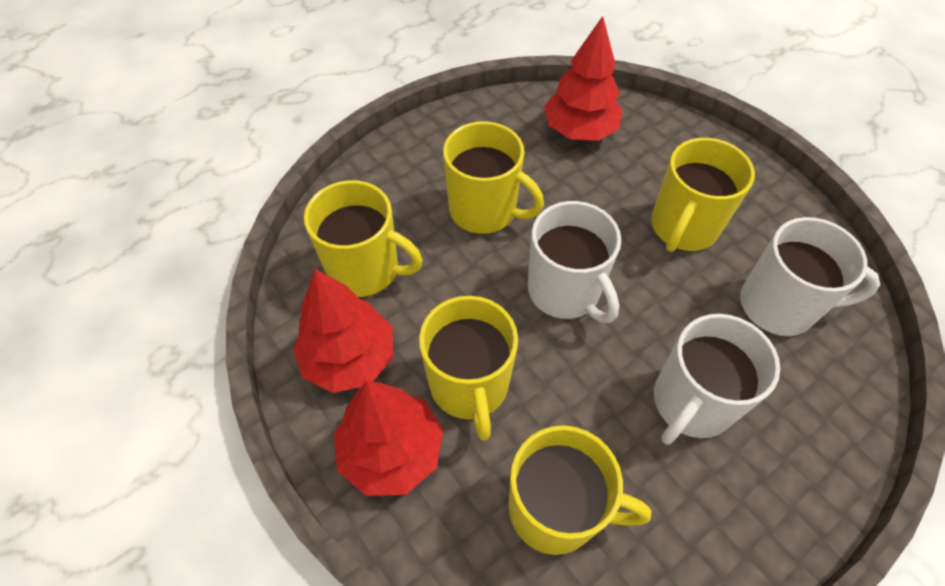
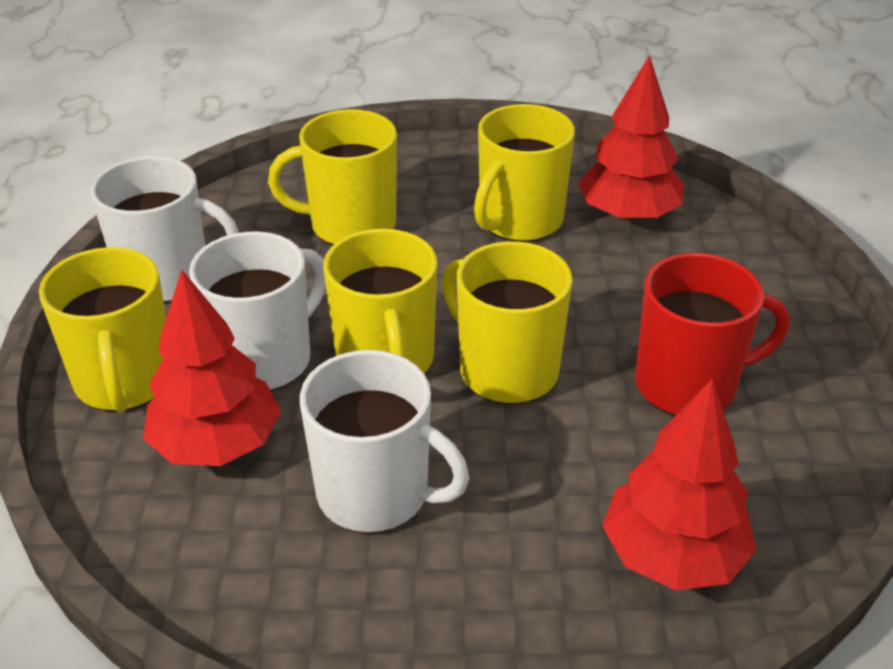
red mug: 0 -> 1

